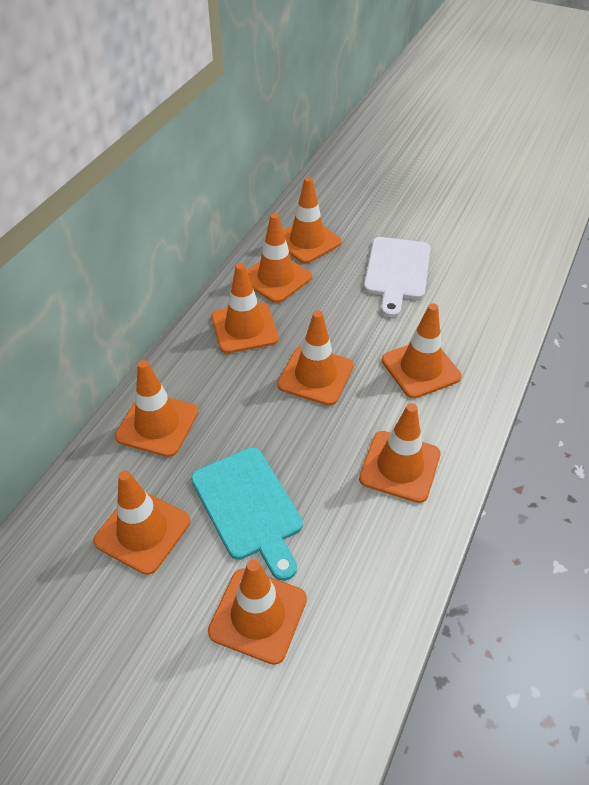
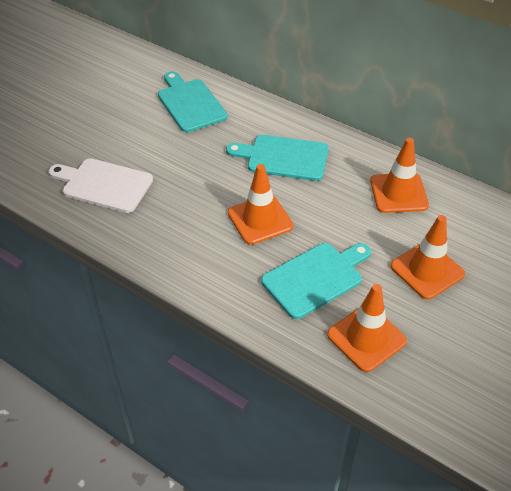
orange traffic cone: 9 -> 4
turquoise cutting board: 1 -> 3

